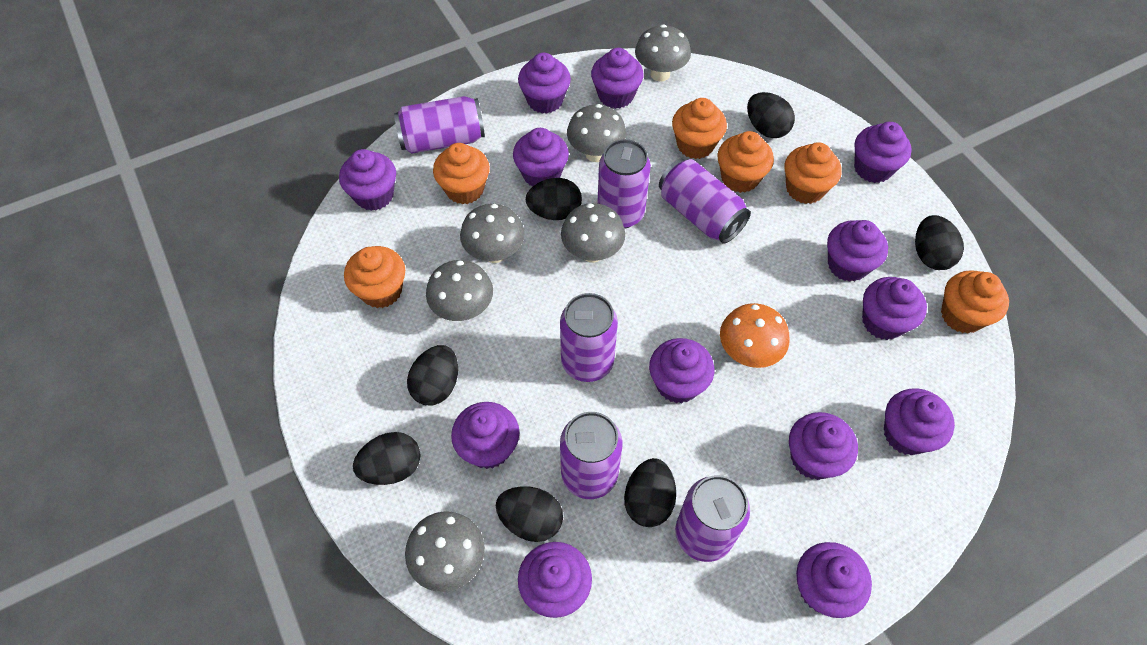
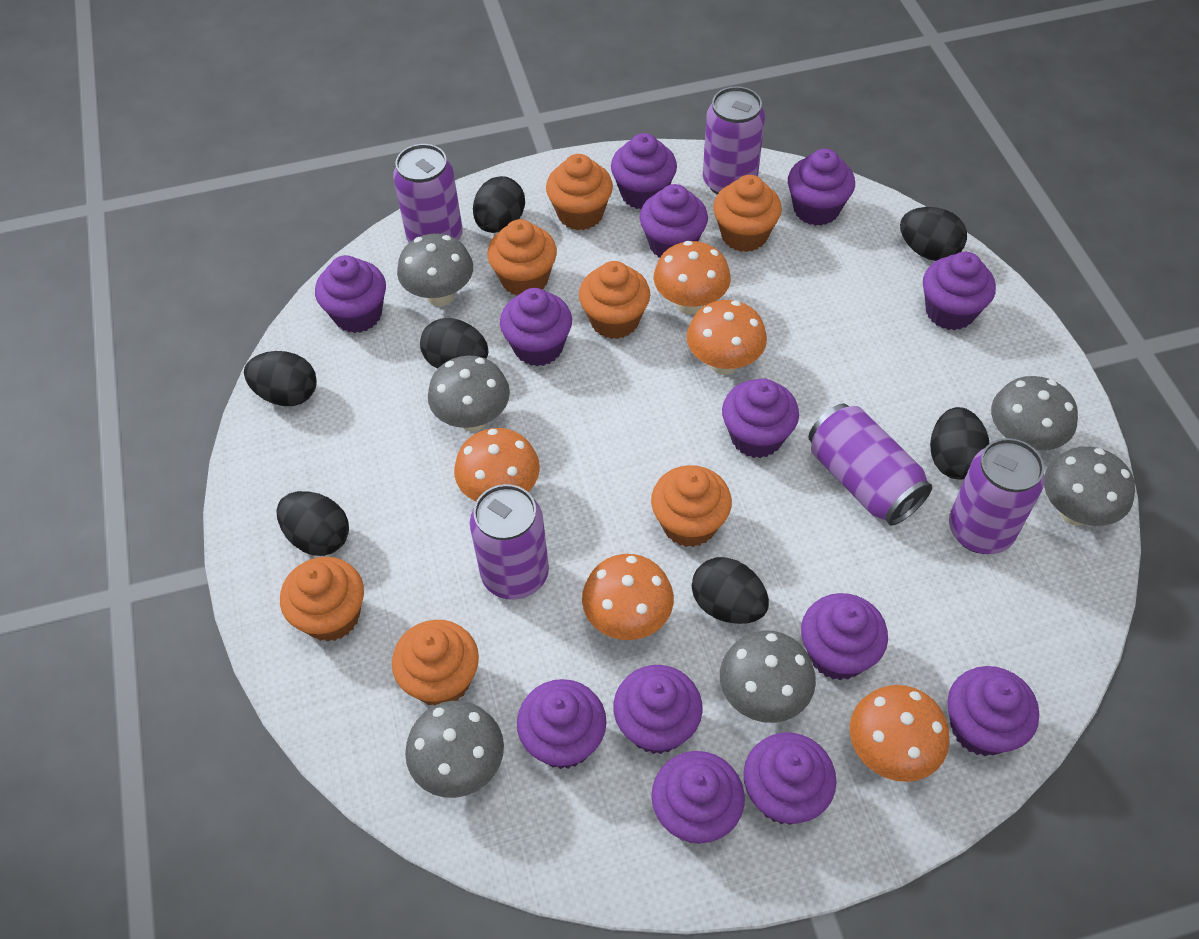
orange cupcake: 6 -> 7
orange mushroom: 1 -> 5
purple can: 6 -> 5

